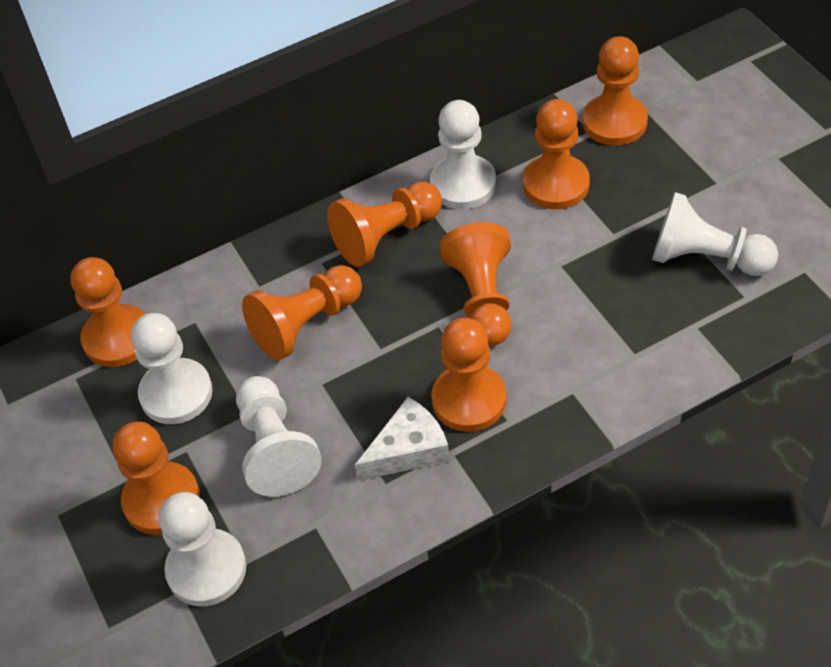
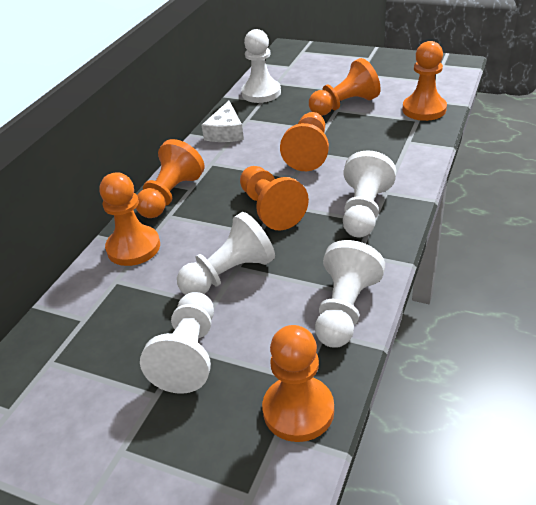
orange pawn: 8 -> 7

